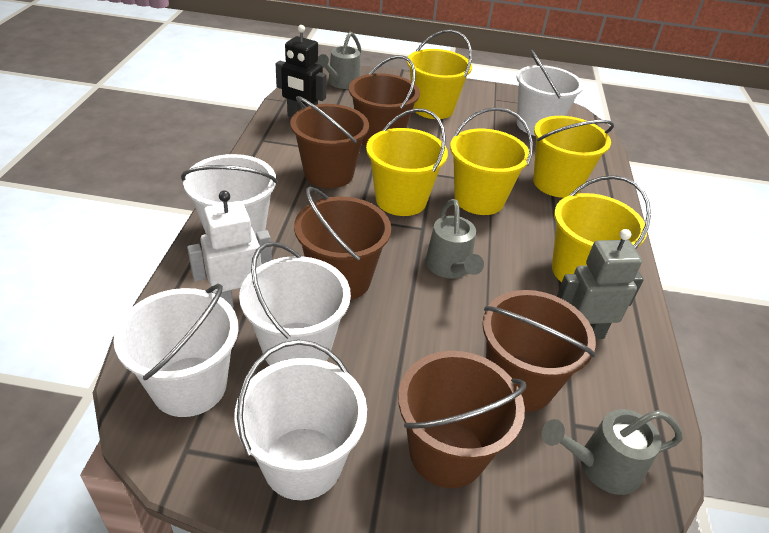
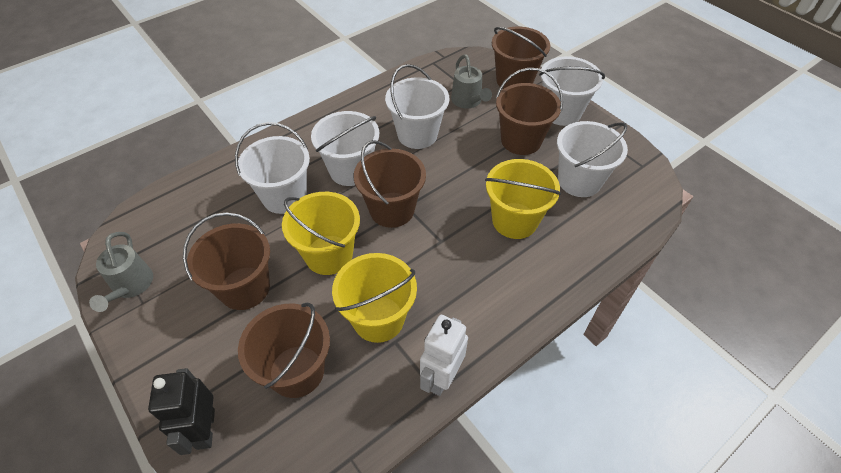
grey robot: 1 -> 0
grey watering can: 3 -> 2
yellow bucket: 5 -> 3

